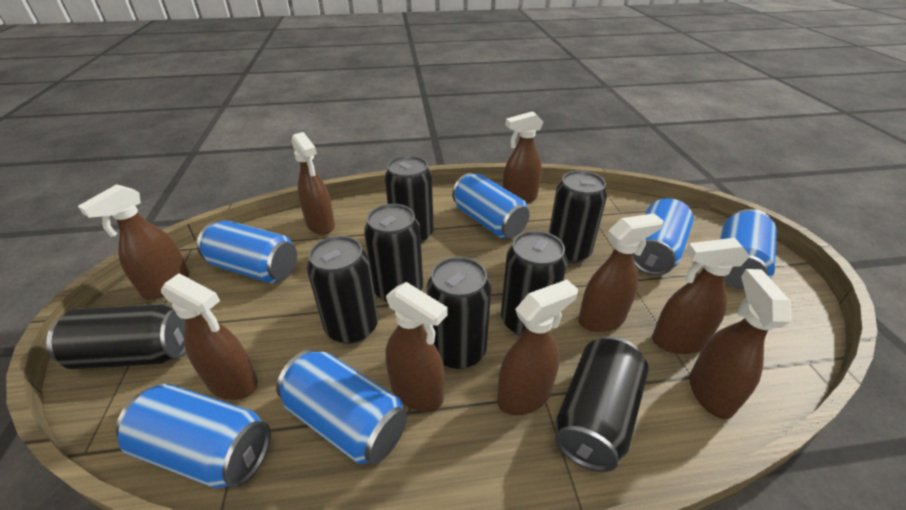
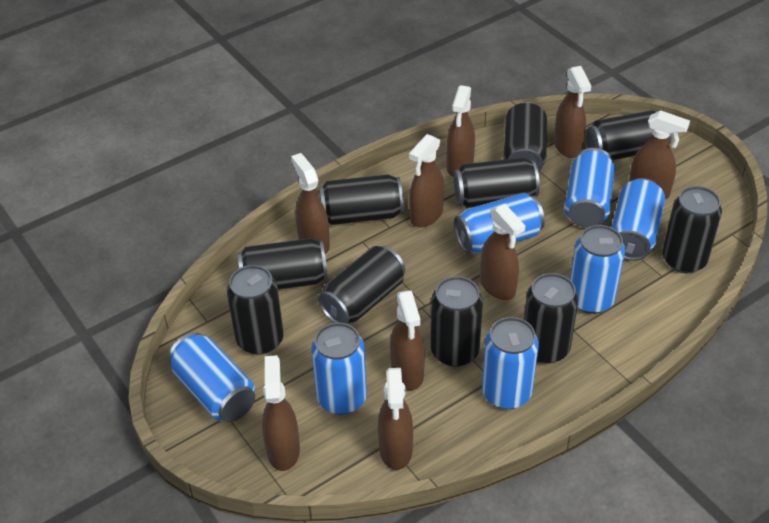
black can: 8 -> 10
blue can: 6 -> 7

